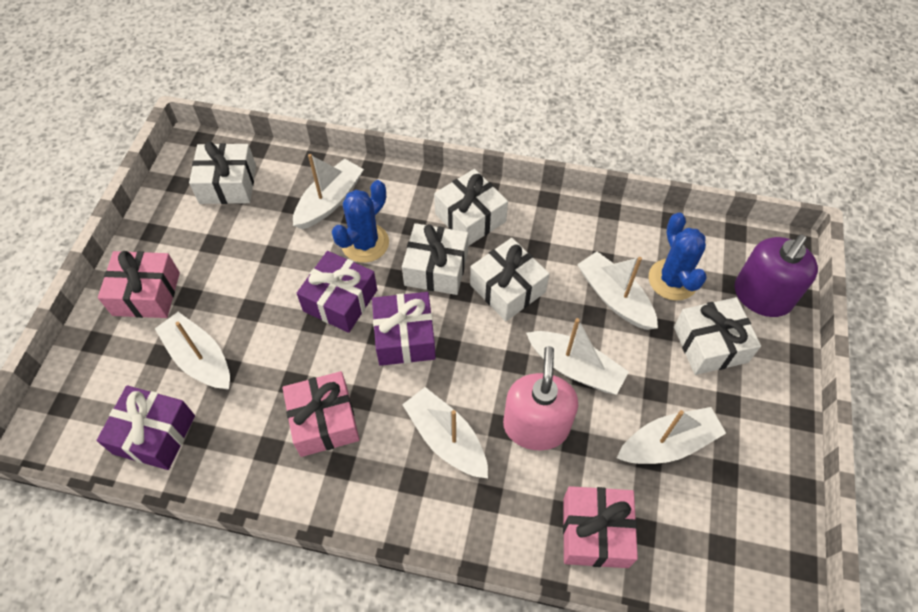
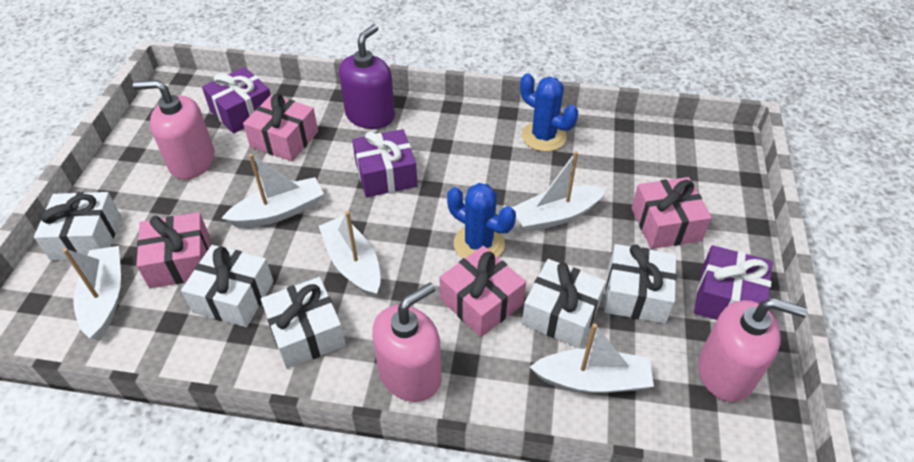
pink gift: 3 -> 4
pink soap dispenser: 1 -> 3
white boat: 6 -> 5

